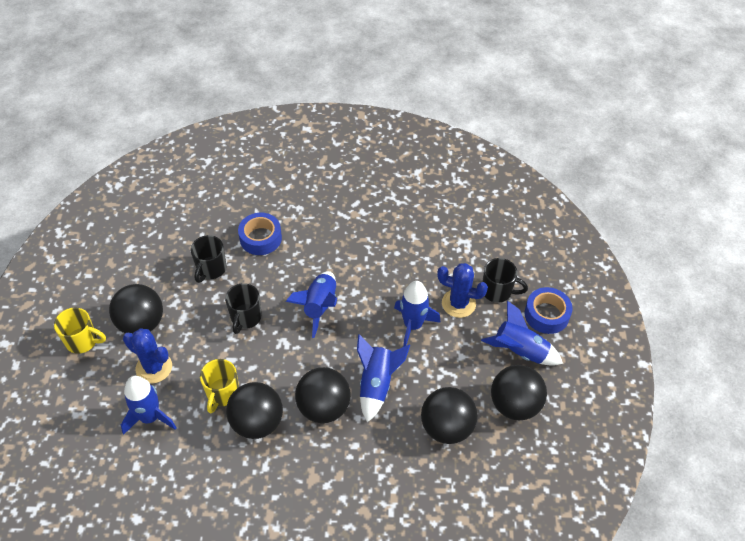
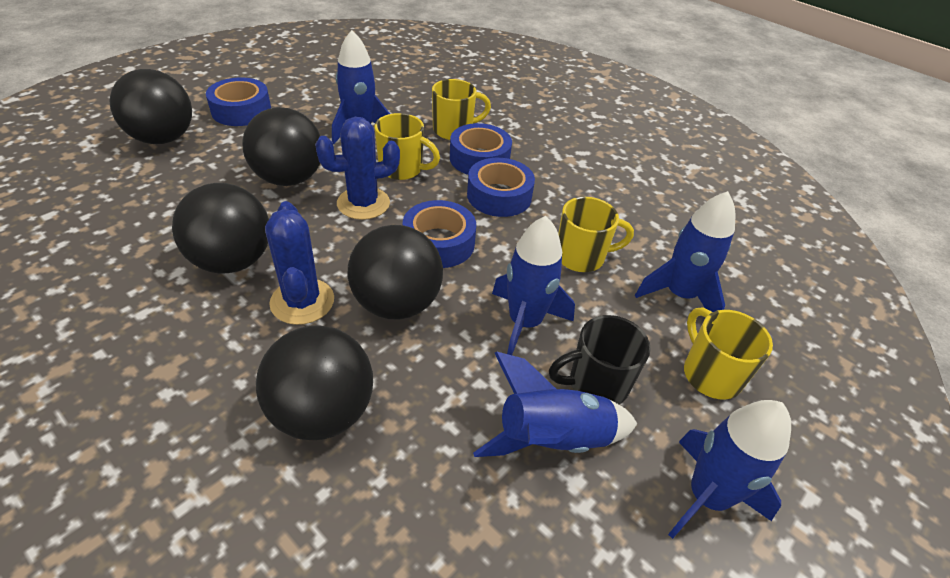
black mug: 3 -> 1
blue tape: 2 -> 4
yellow mug: 2 -> 4

